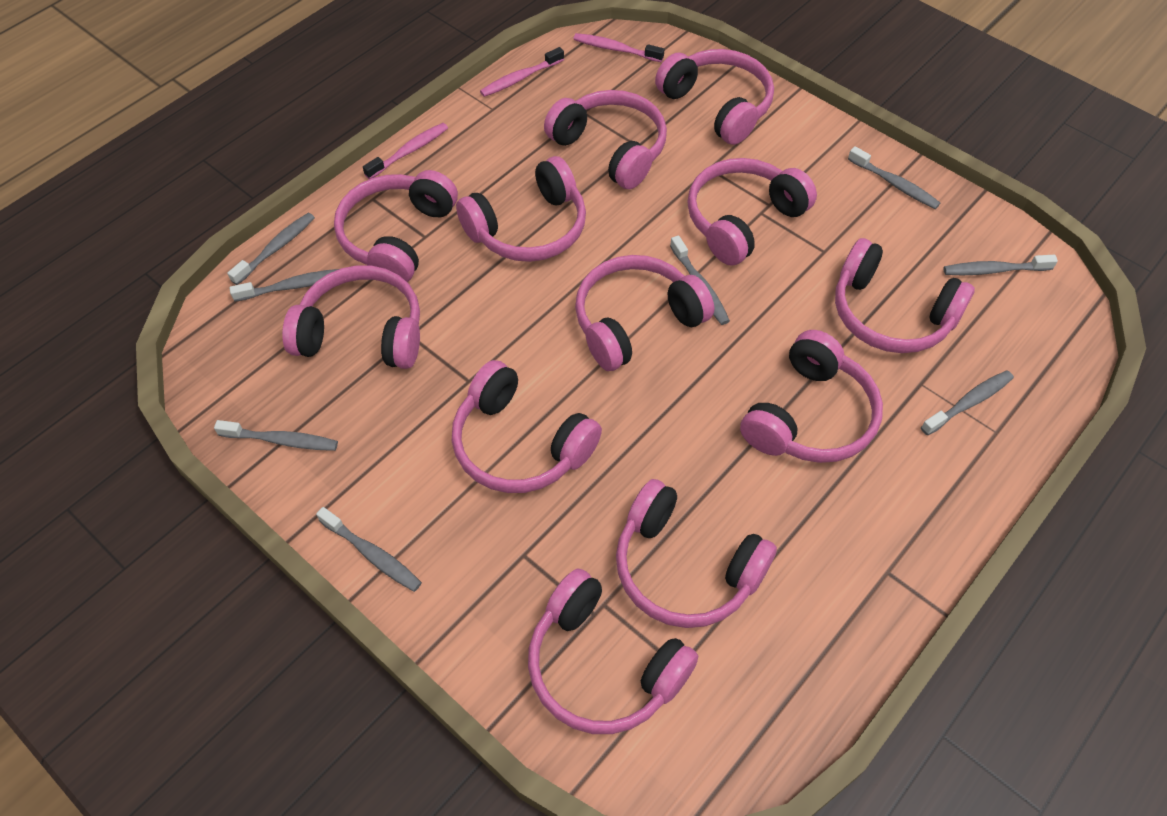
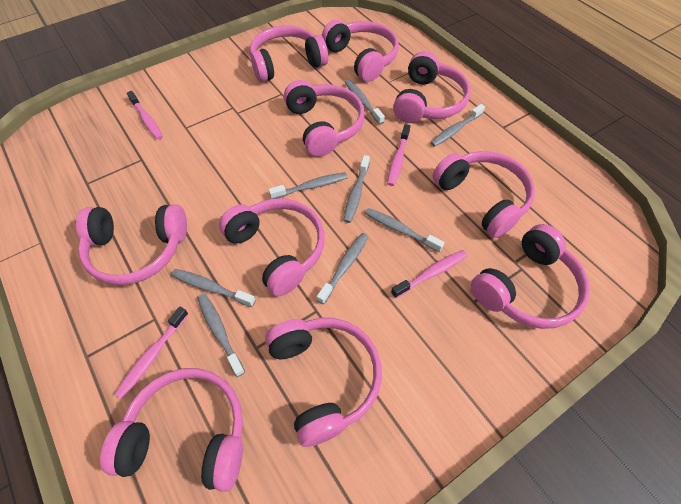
pink headphones: 12 -> 10
pink toothbrush: 3 -> 4

